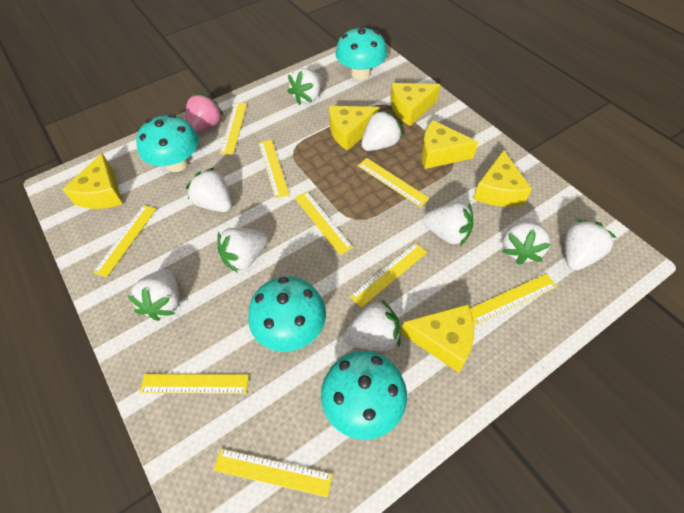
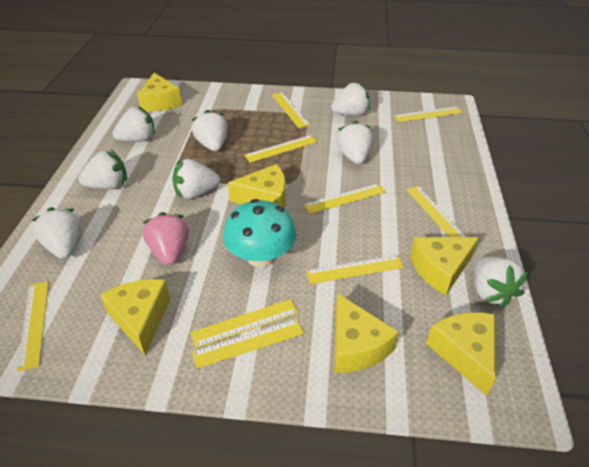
turquoise mushroom: 4 -> 1
white strawberry: 9 -> 8

